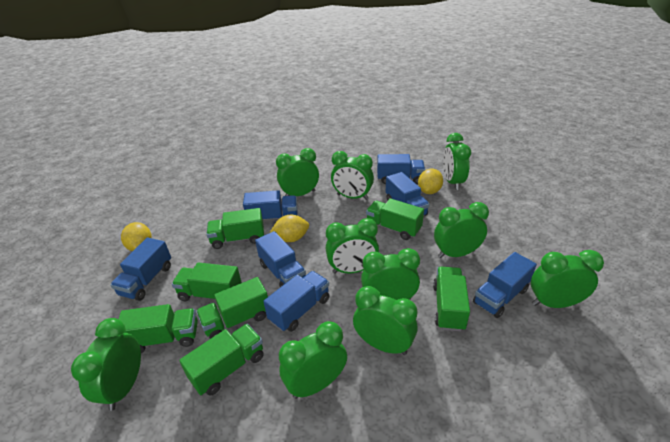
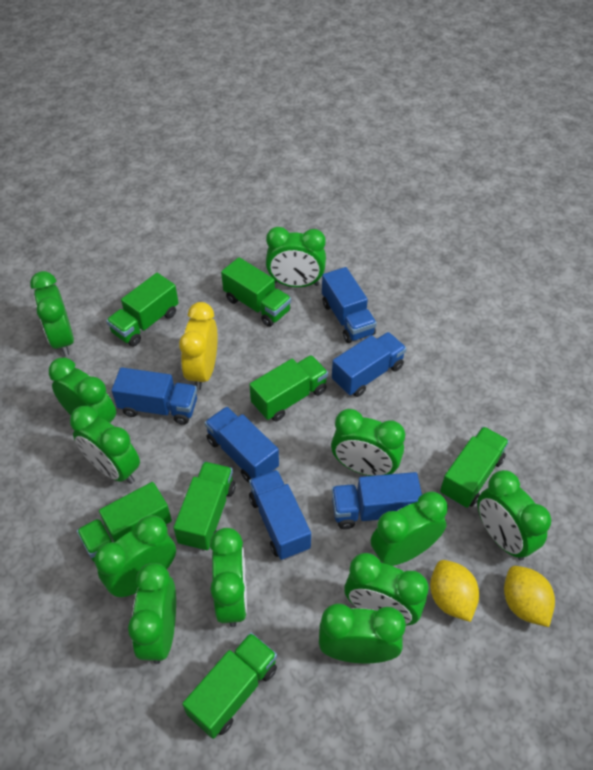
blue truck: 7 -> 6
green clock: 10 -> 12
yellow clock: 0 -> 1
yellow lemon: 3 -> 2

